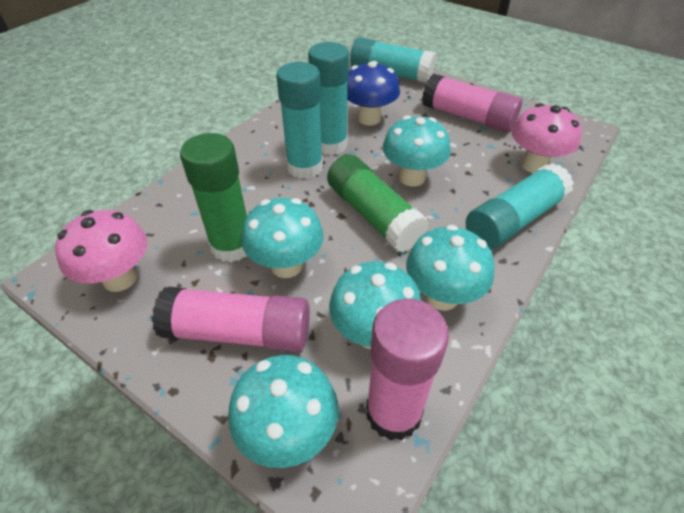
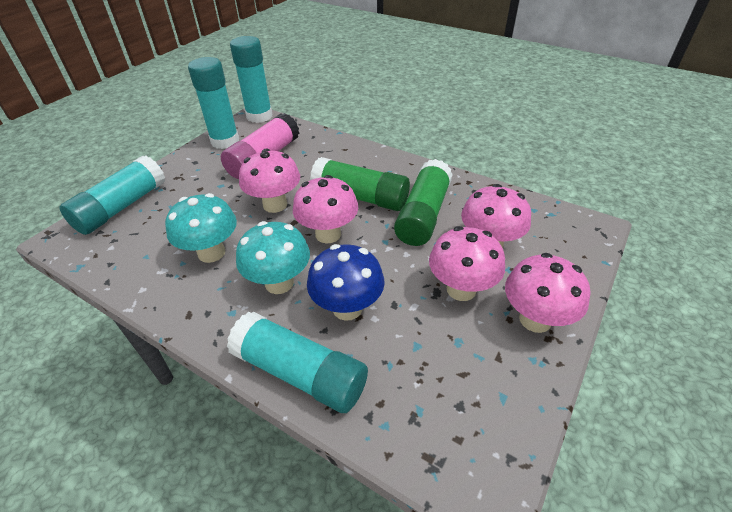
pink glue stick: 3 -> 1
pink mushroom: 2 -> 5
turquoise mushroom: 5 -> 2

